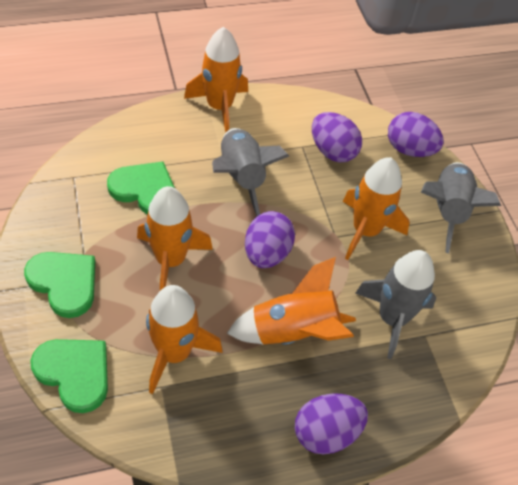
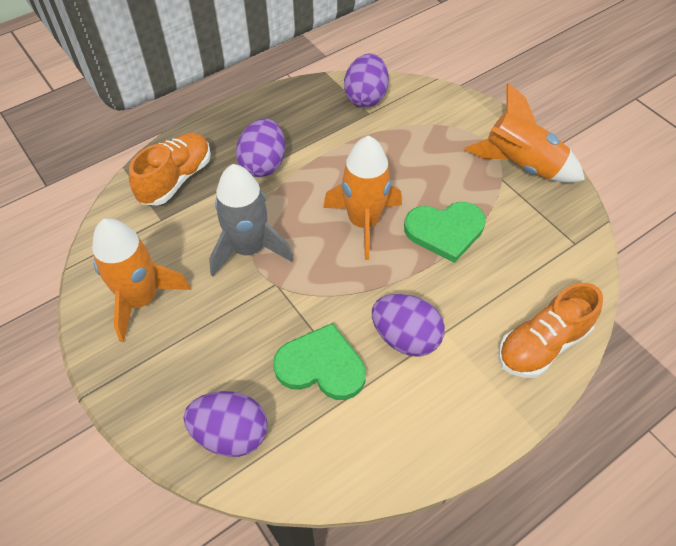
green heart: 3 -> 2
grey rocket: 3 -> 1
orange rocket: 5 -> 3
orange shoe: 0 -> 2

